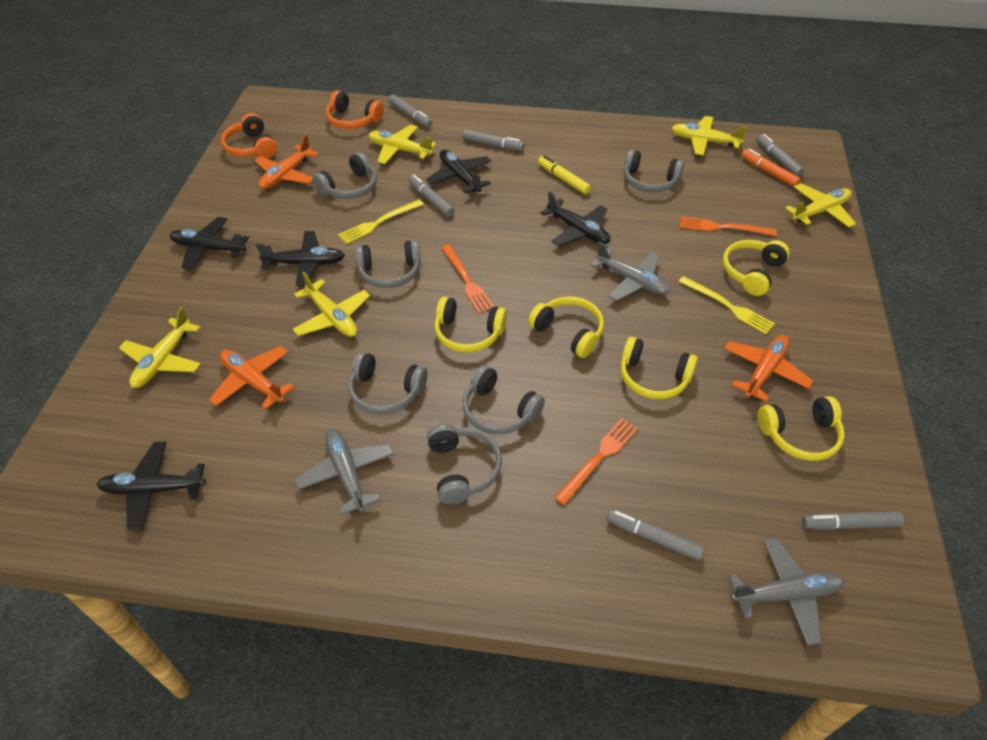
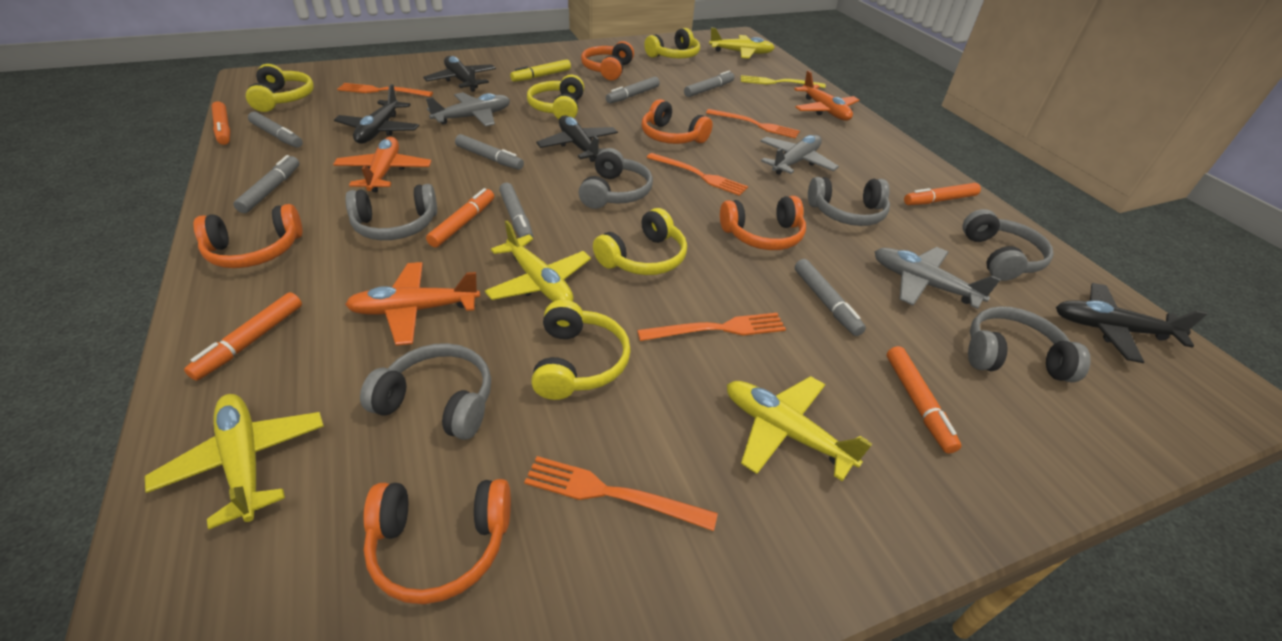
black plane: 5 -> 4
grey marker: 6 -> 7
orange fork: 3 -> 5
orange headphones: 2 -> 5
orange marker: 1 -> 5
yellow fork: 2 -> 1
yellow plane: 5 -> 4

